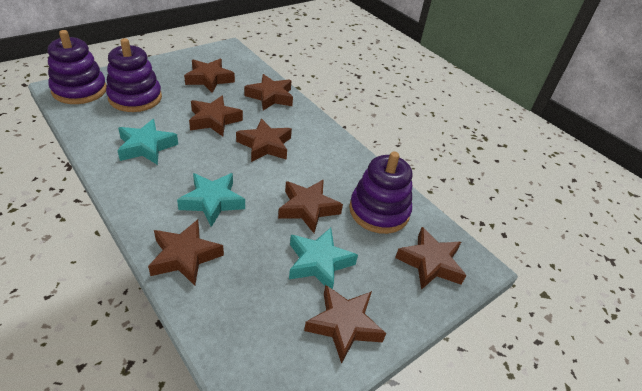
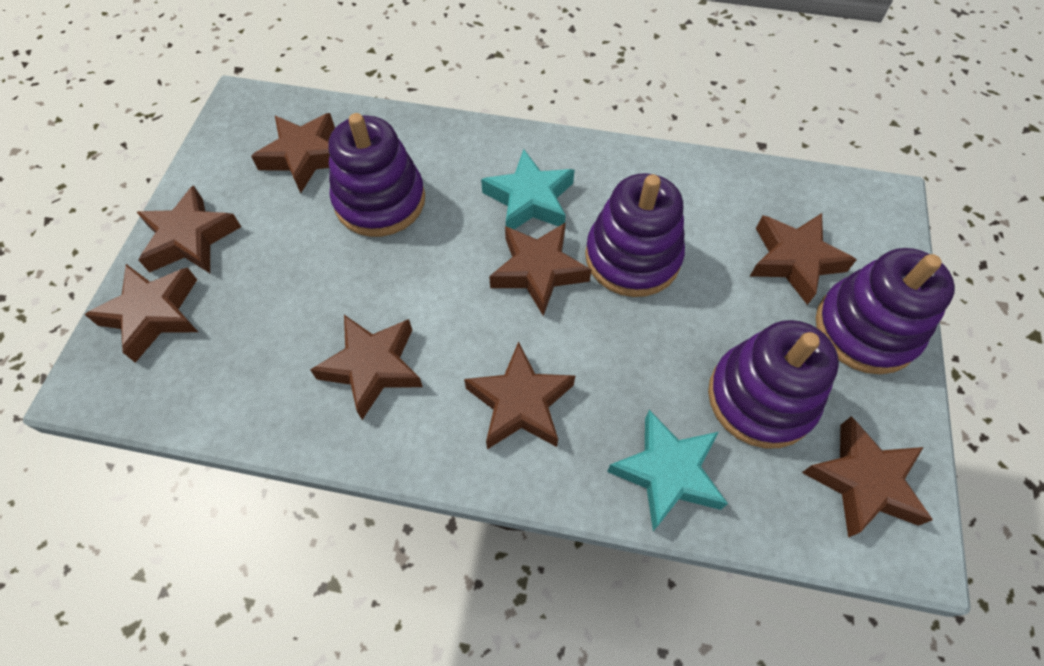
purple stacking toy: 3 -> 4
turquoise star: 3 -> 2

